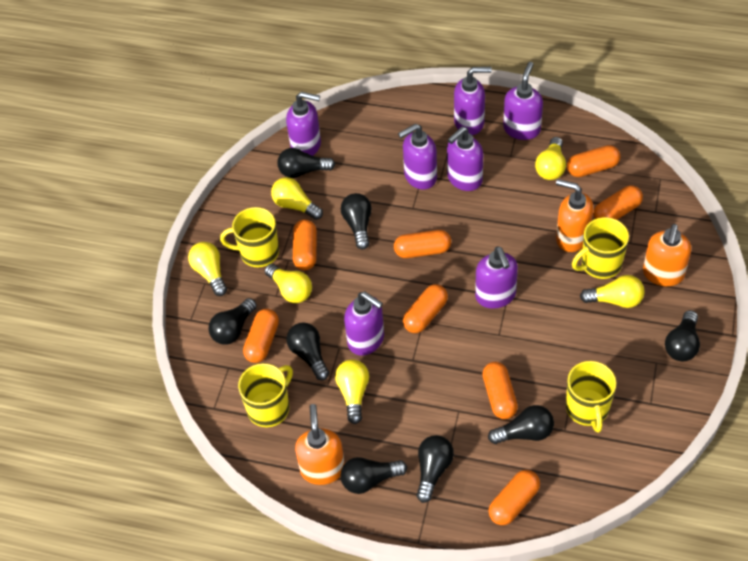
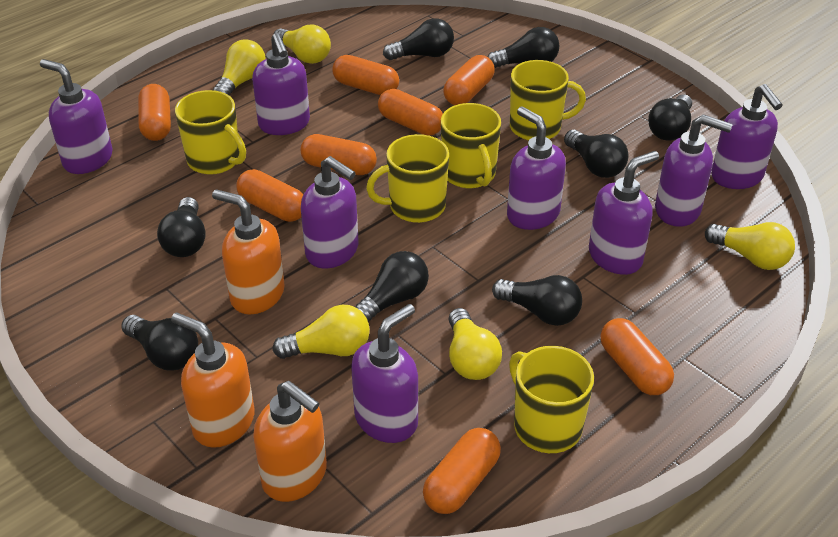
purple soap dispenser: 7 -> 8
yellow light bulb: 6 -> 5
yellow mug: 4 -> 5

